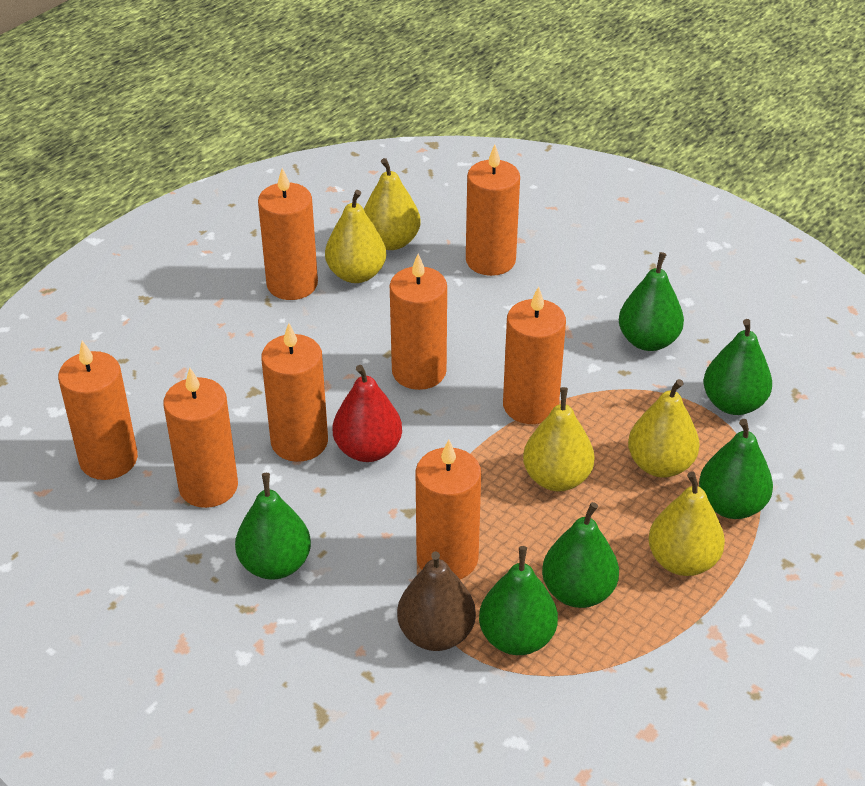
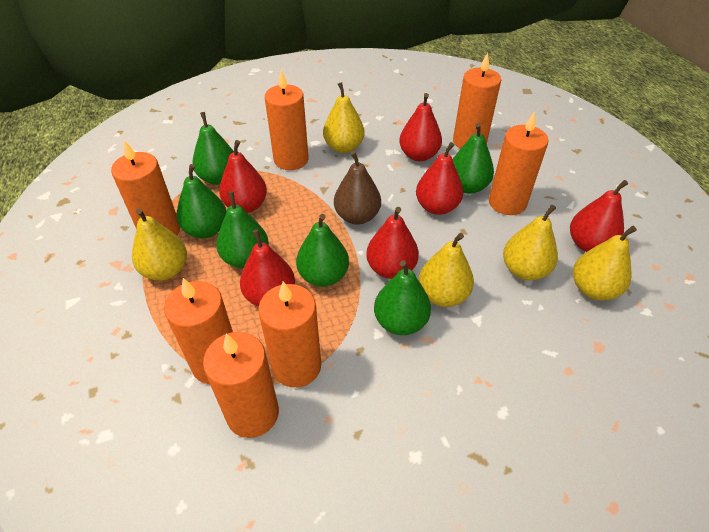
orange candle: 8 -> 7
red pear: 1 -> 6

